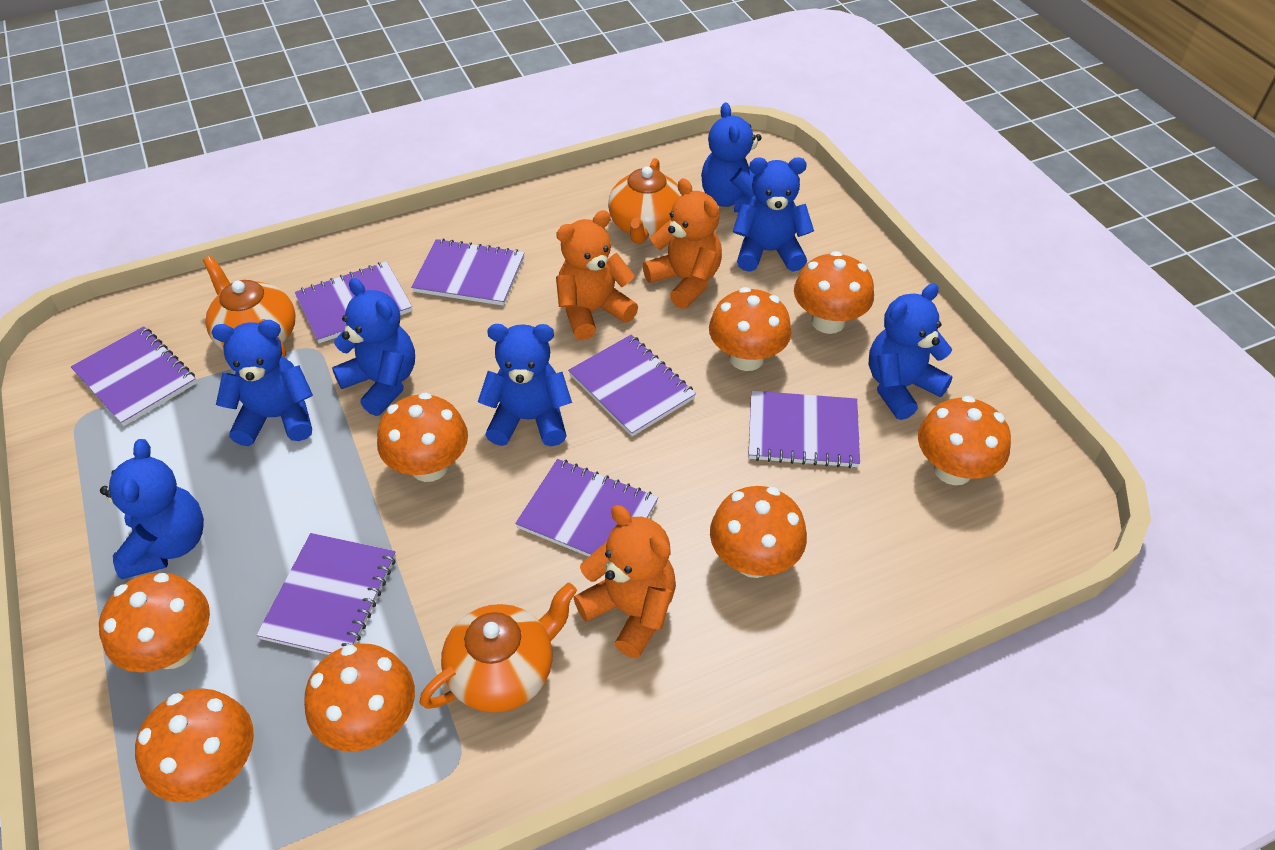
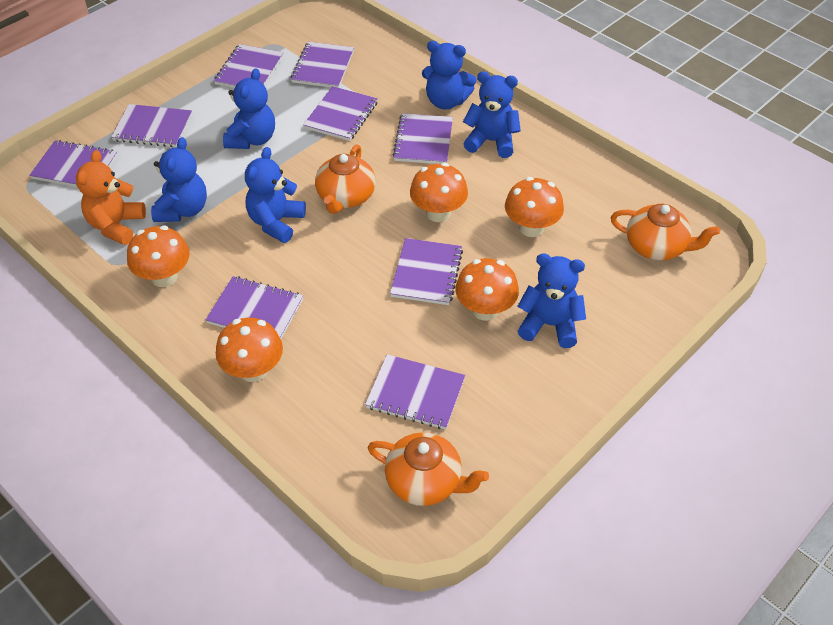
blue teddy bear: 7 -> 6
orange mushroom: 8 -> 5
orange teddy bear: 3 -> 1
purple notebook: 7 -> 9

